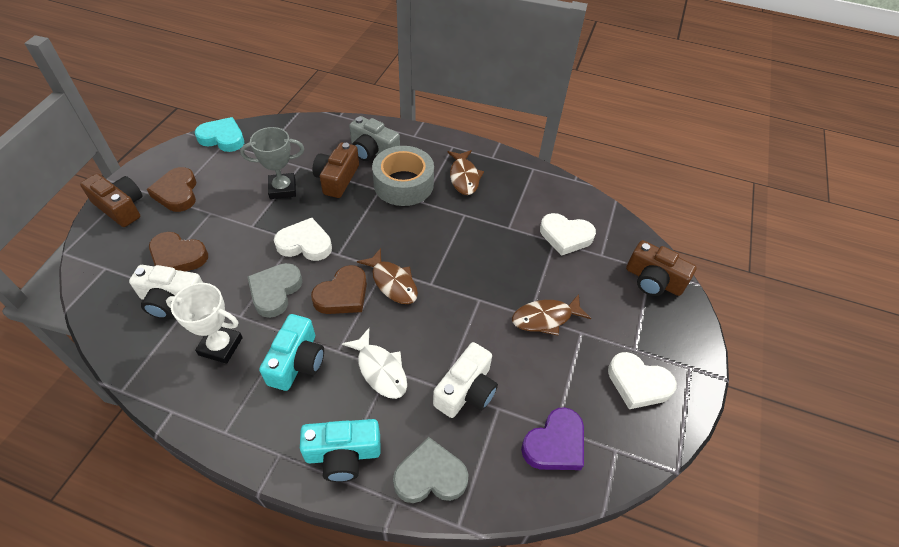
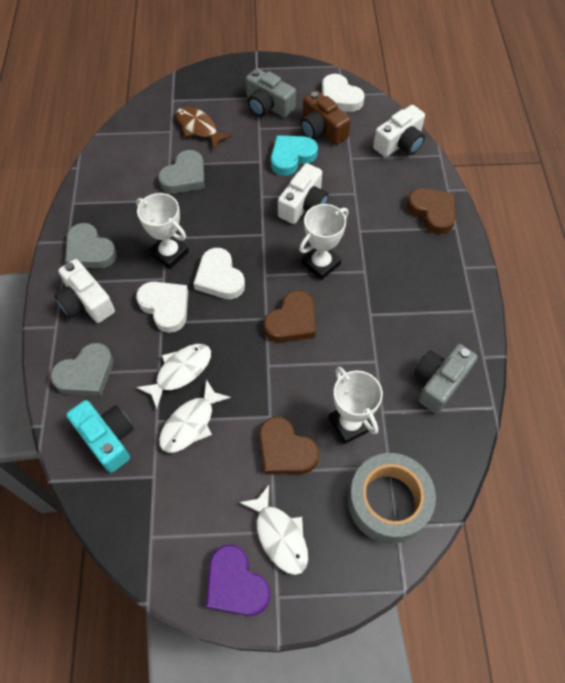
brown camera: 3 -> 1
brown fish: 3 -> 1
grey camera: 1 -> 2
grey heart: 2 -> 3
grey trophy: 1 -> 0
turquoise camera: 2 -> 1
white camera: 2 -> 3
white fish: 1 -> 3
white trophy: 1 -> 3

